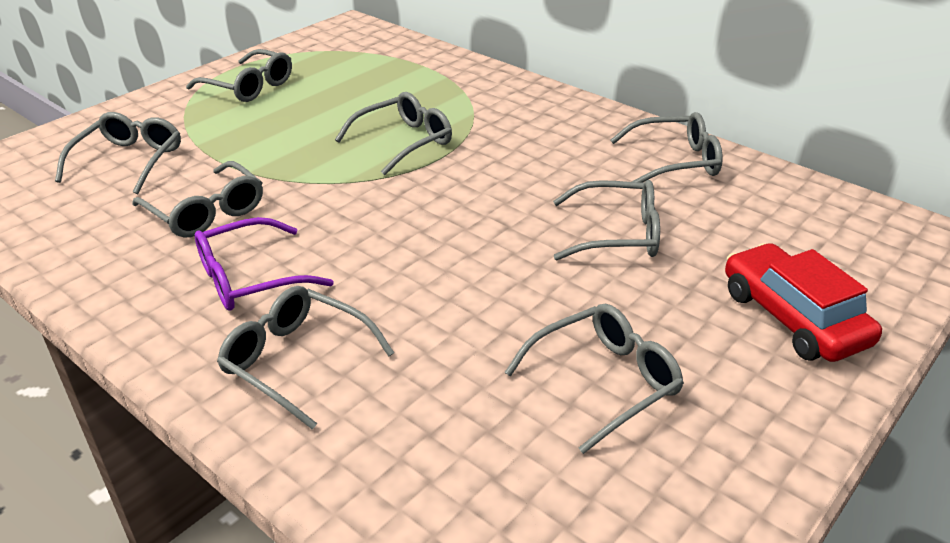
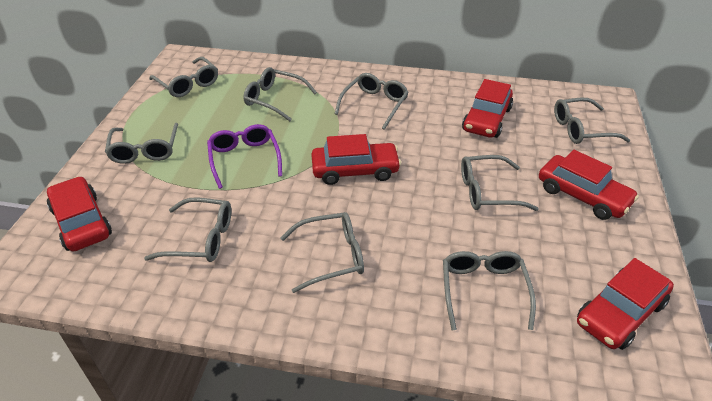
grey glasses: 8 -> 9
red car: 1 -> 5

